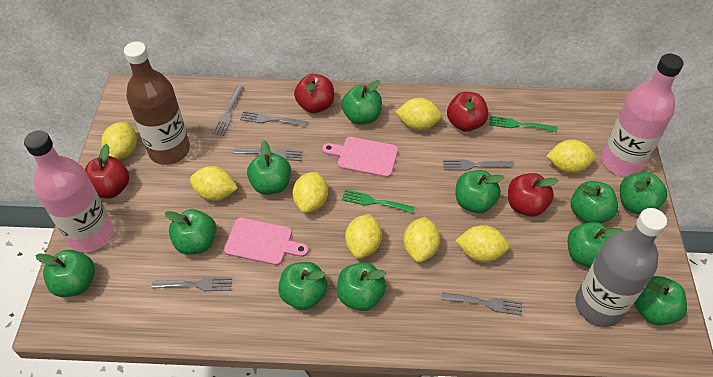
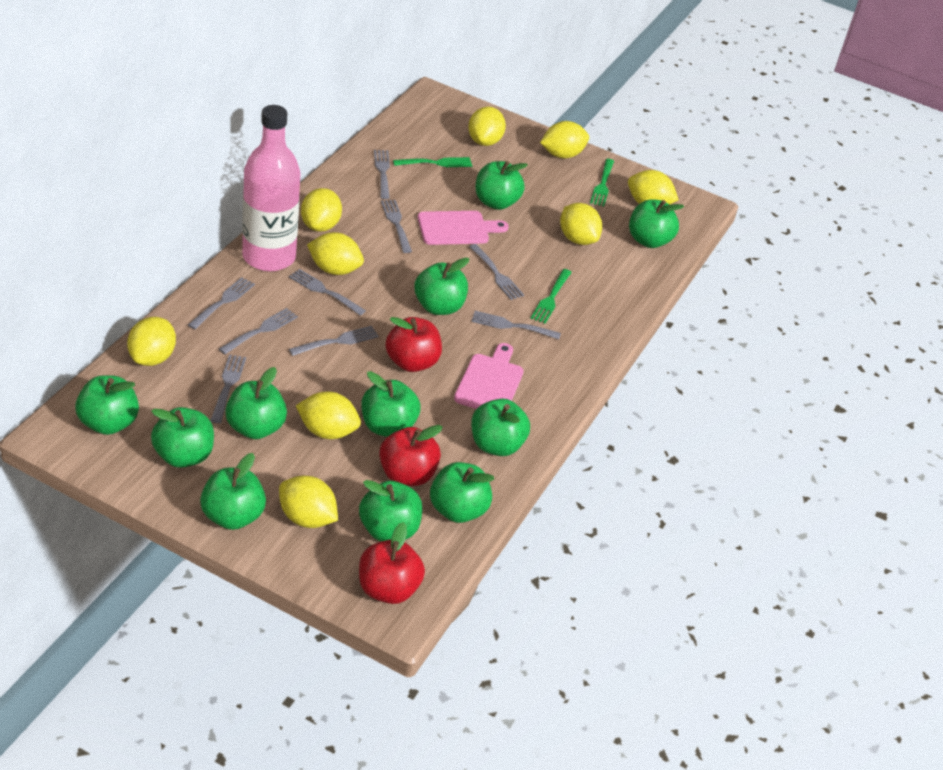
brown bottle: 1 -> 0
green fork: 2 -> 3
grey bottle: 1 -> 0
grey fork: 6 -> 9
pink bottle: 2 -> 1
red apple: 4 -> 3
yellow lemon: 8 -> 9

